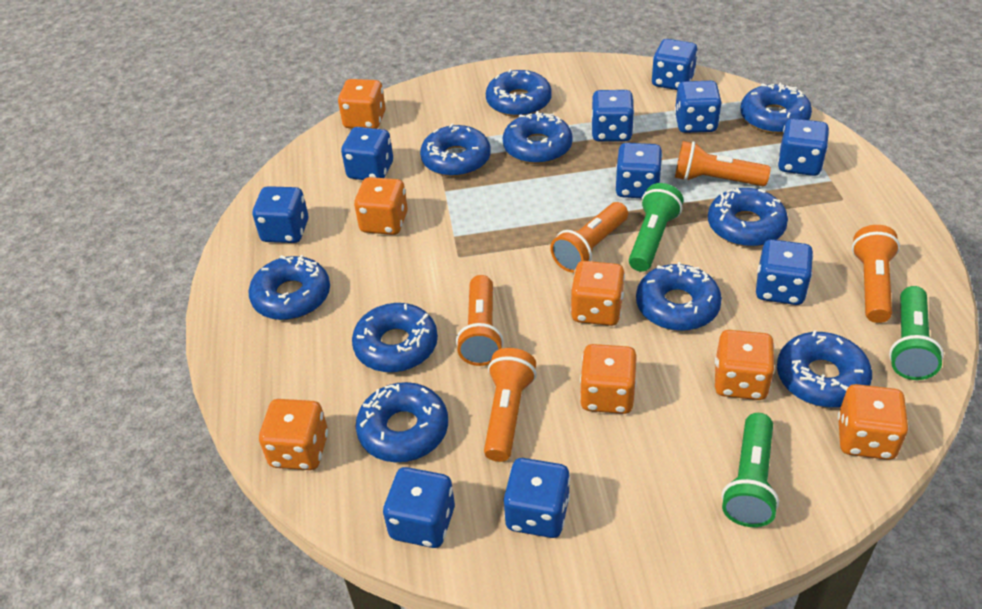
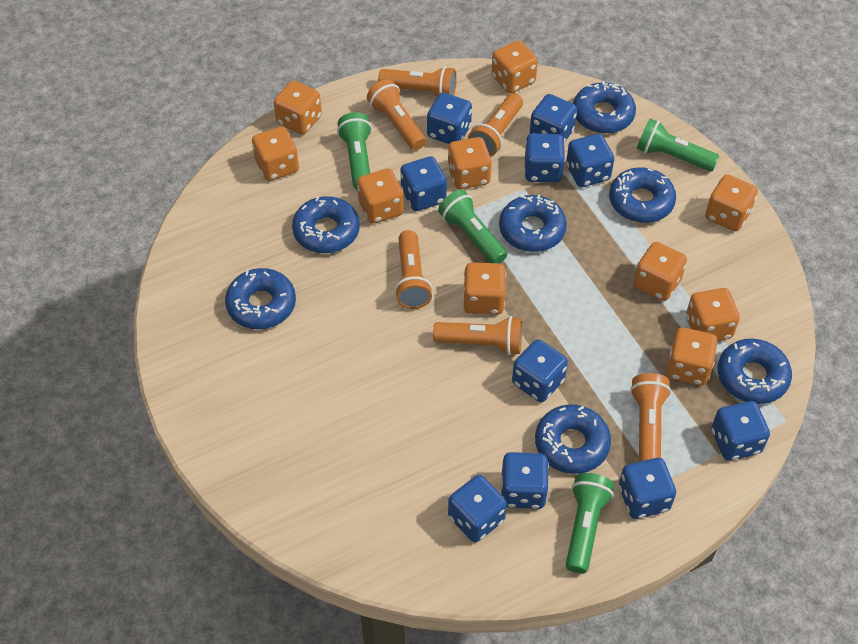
blue donut: 10 -> 7
green flashlight: 3 -> 4
orange dice: 7 -> 10
orange flashlight: 5 -> 6

